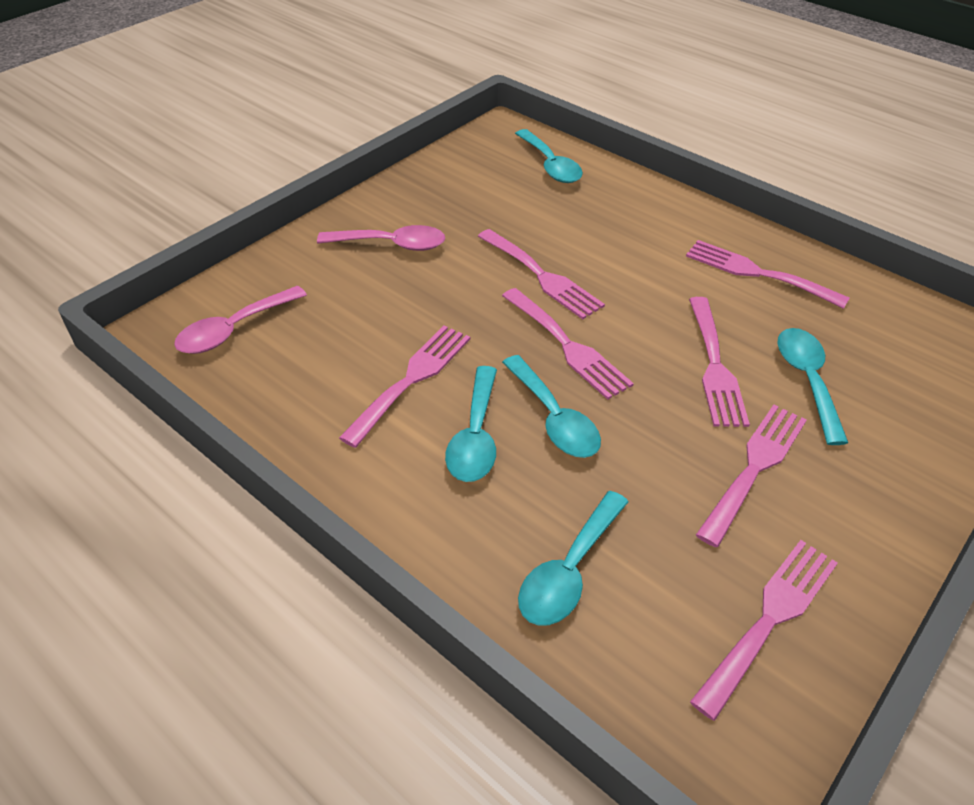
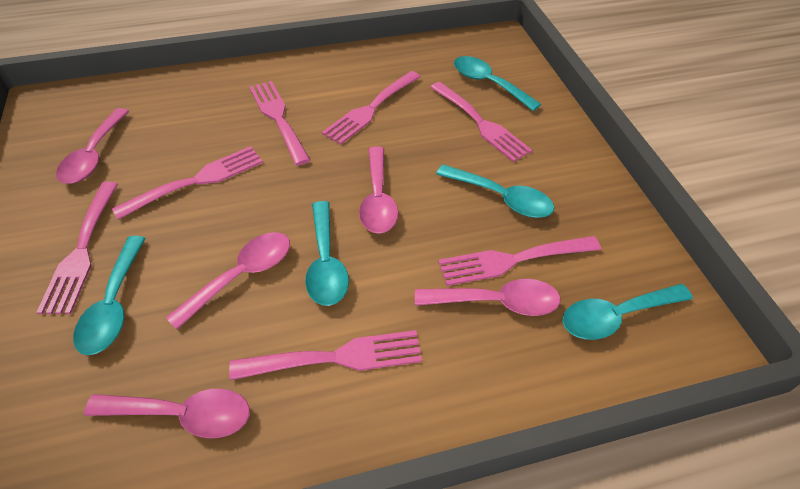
pink spoon: 2 -> 5

